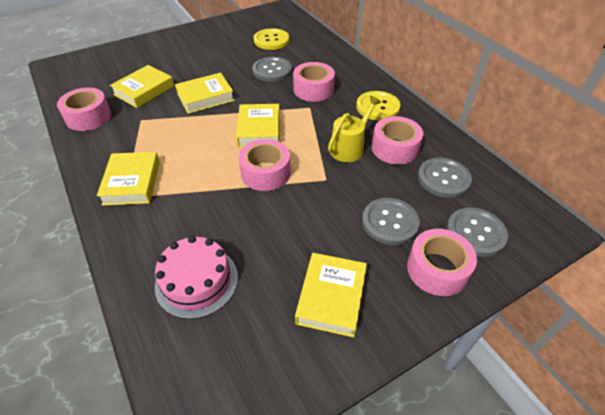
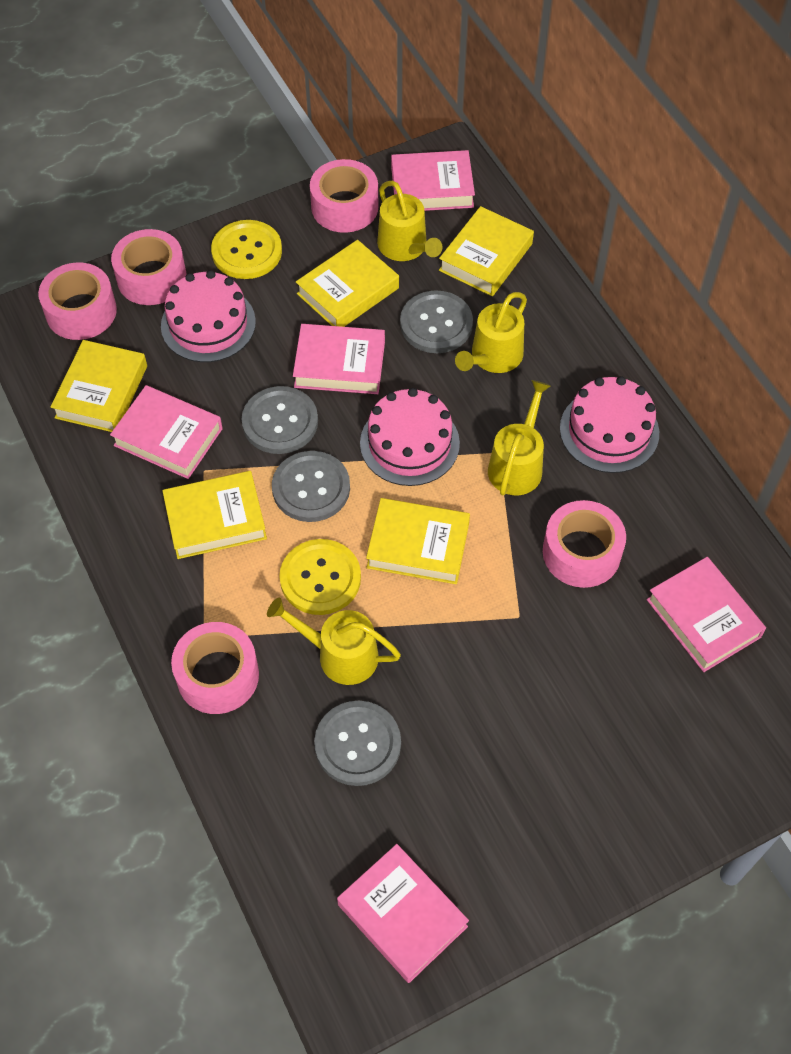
pink book: 0 -> 5
pink cake: 1 -> 3
yellow watering can: 1 -> 4

